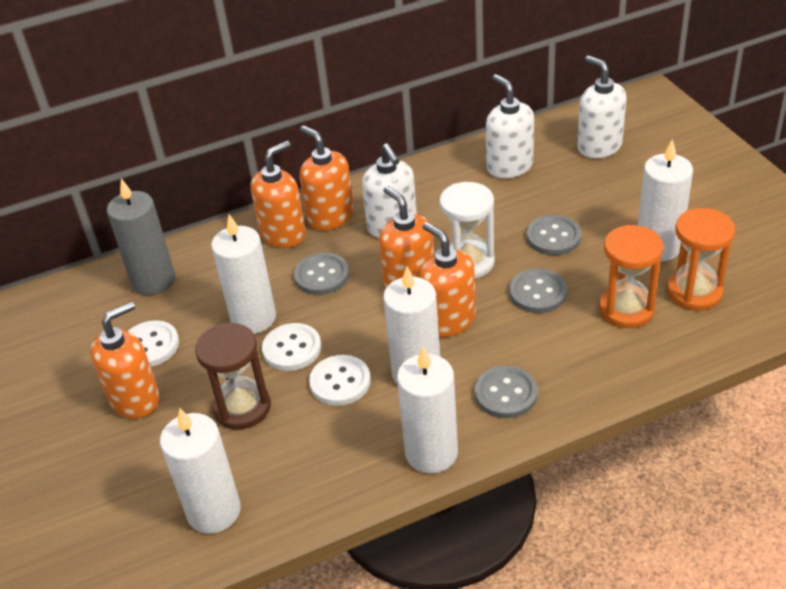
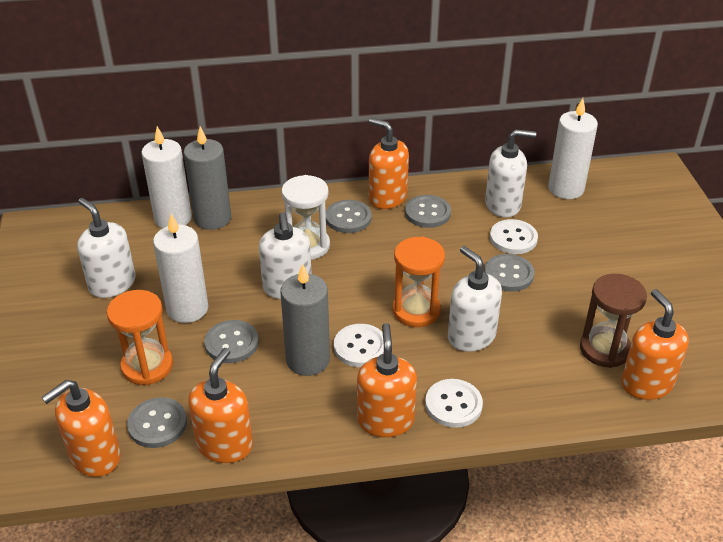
grey button: 4 -> 5
grey candle: 1 -> 2
white candle: 5 -> 3
white soap dispenser: 3 -> 4

